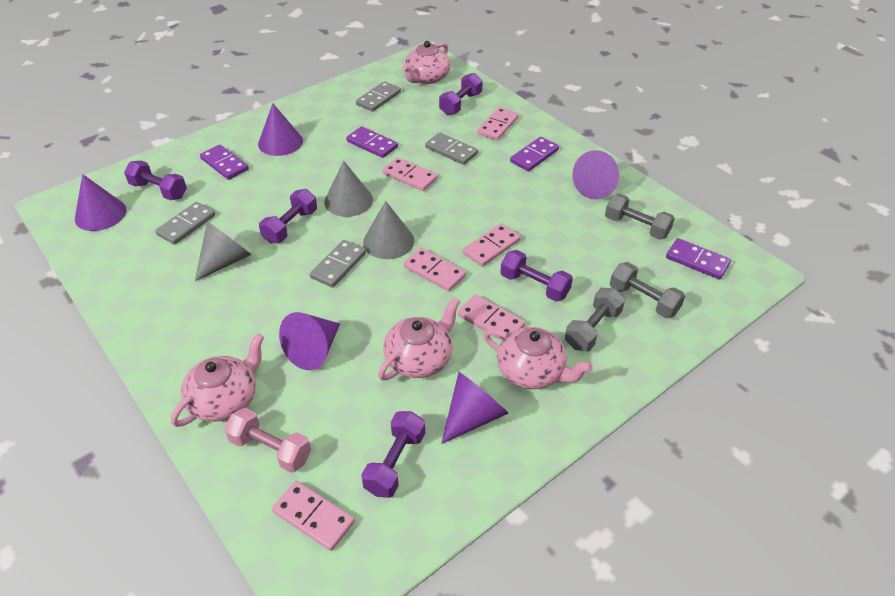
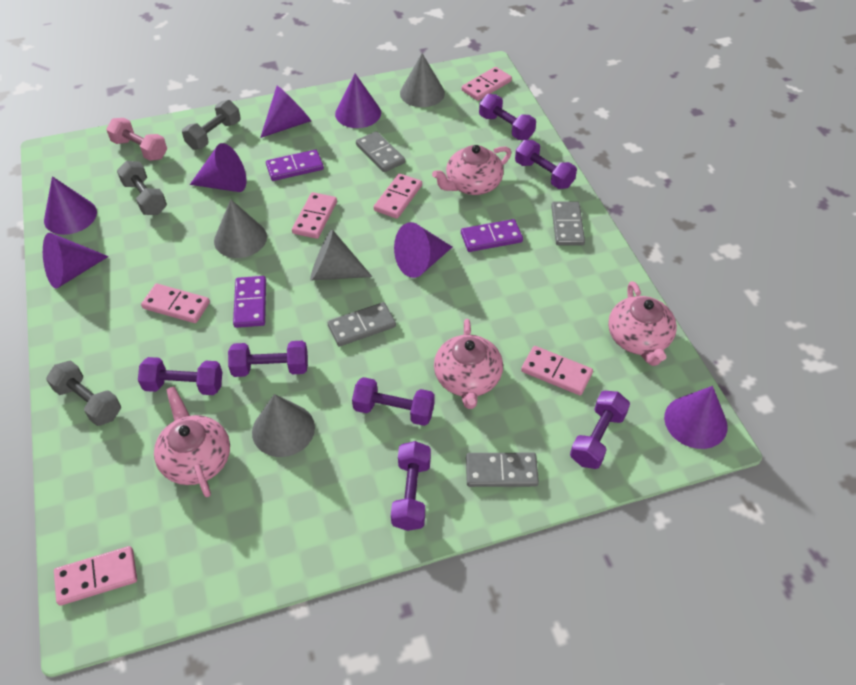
grey cone: 3 -> 4
purple cone: 5 -> 7
purple domino: 4 -> 3
purple dumbbell: 5 -> 7

